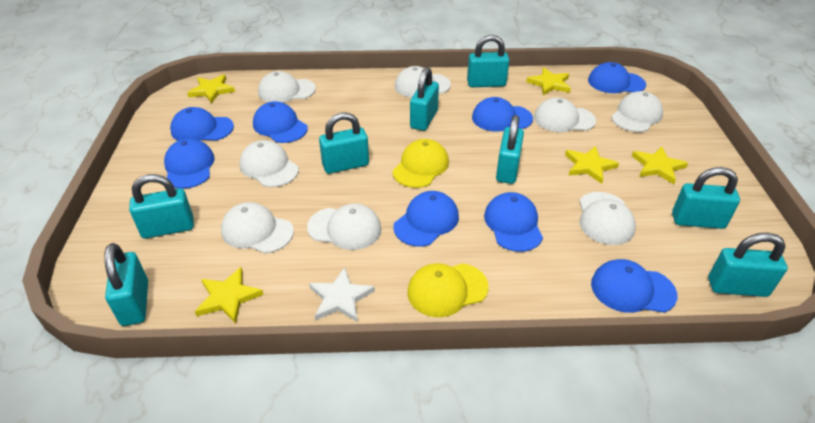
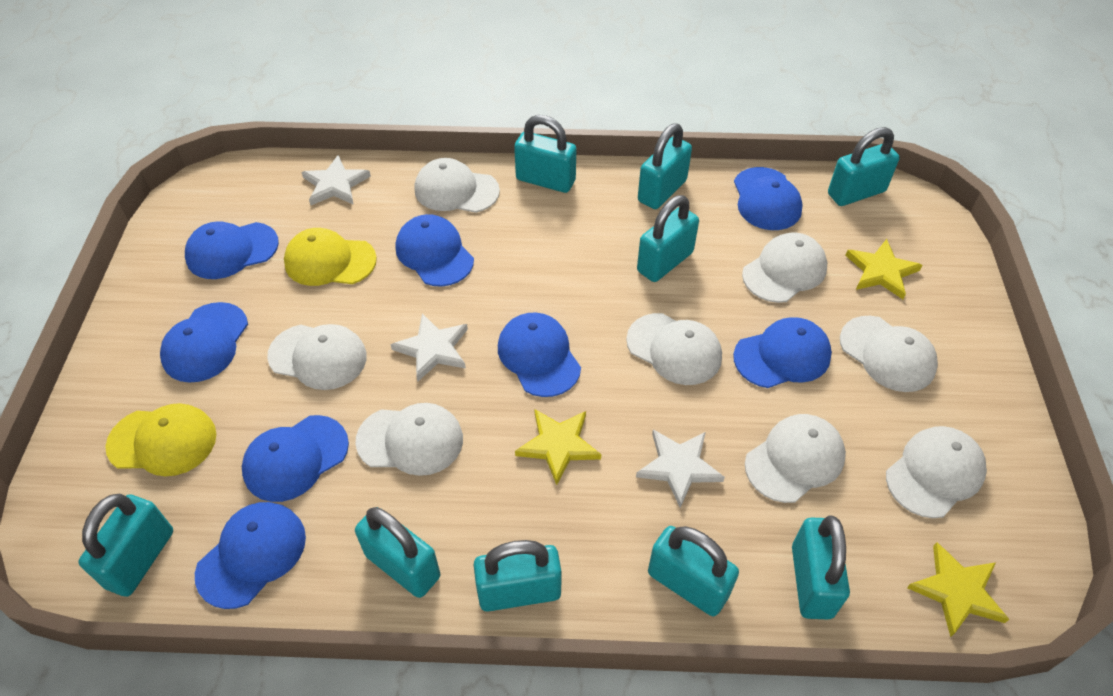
turquoise padlock: 8 -> 9
white star: 1 -> 3
yellow star: 5 -> 3

